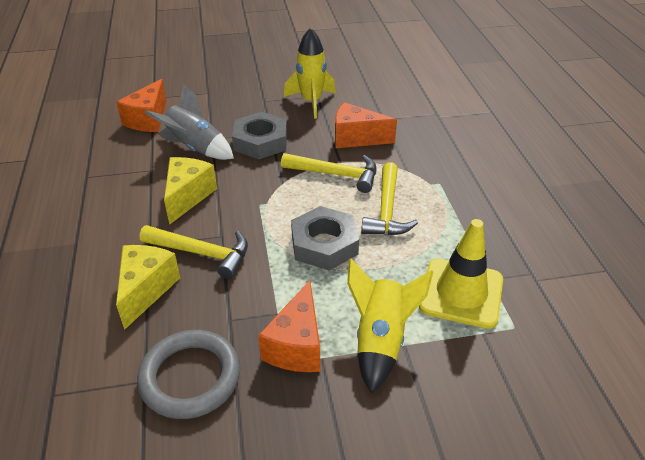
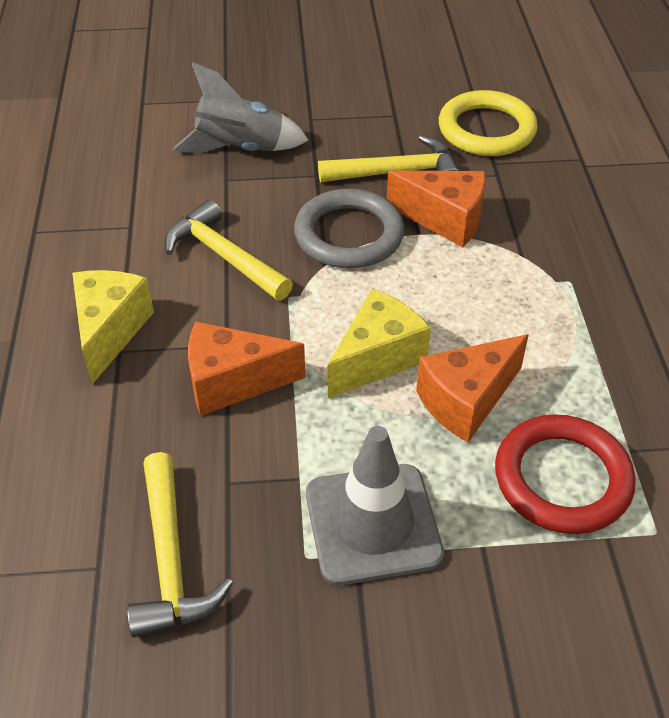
grey nut: 2 -> 0
grey traffic cone: 0 -> 1
red ring: 0 -> 1
yellow ring: 0 -> 1
yellow rocket: 2 -> 0
yellow traffic cone: 1 -> 0

